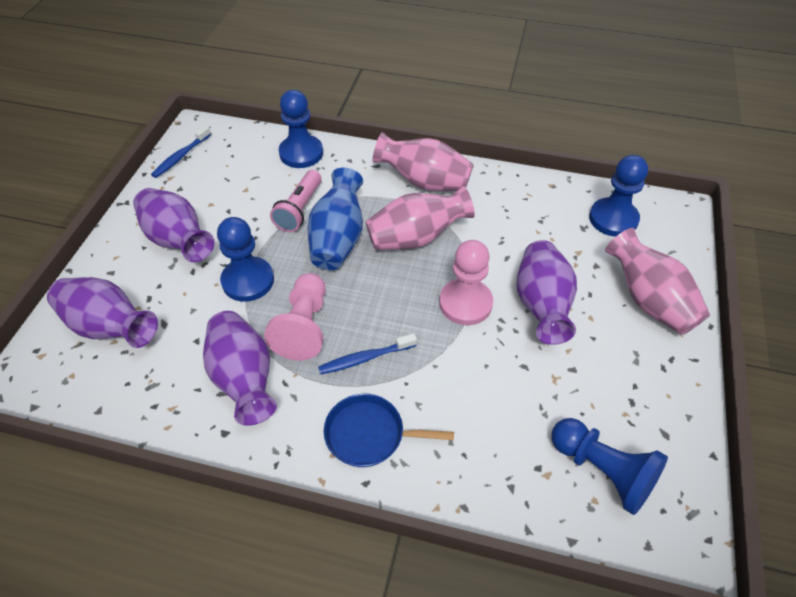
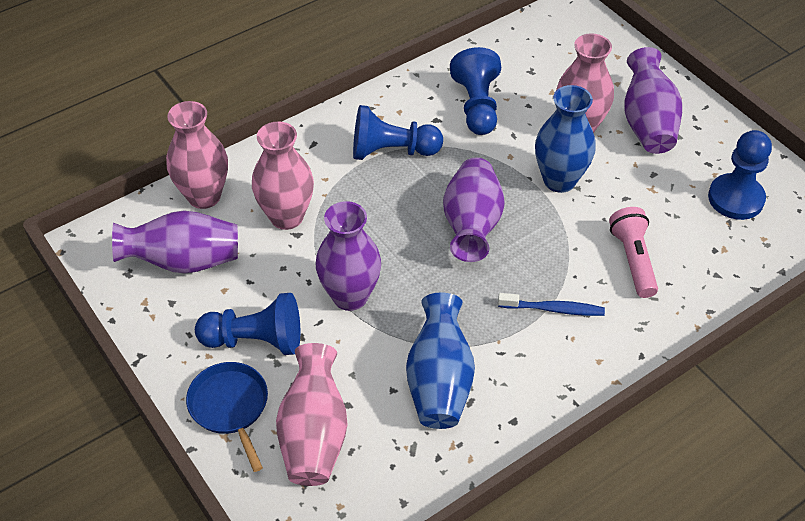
blue toothbrush: 2 -> 1
blue vase: 1 -> 2
pink pawn: 2 -> 0
pink vase: 3 -> 4

